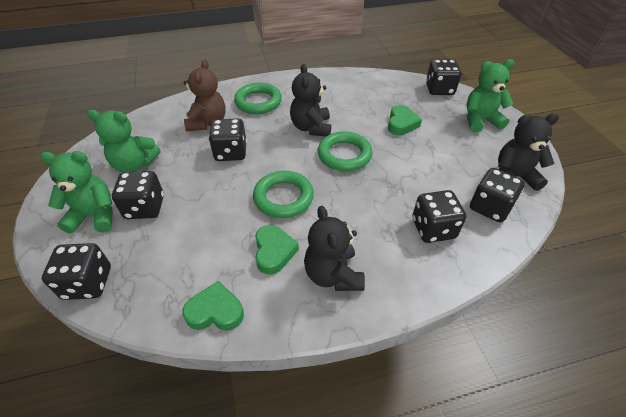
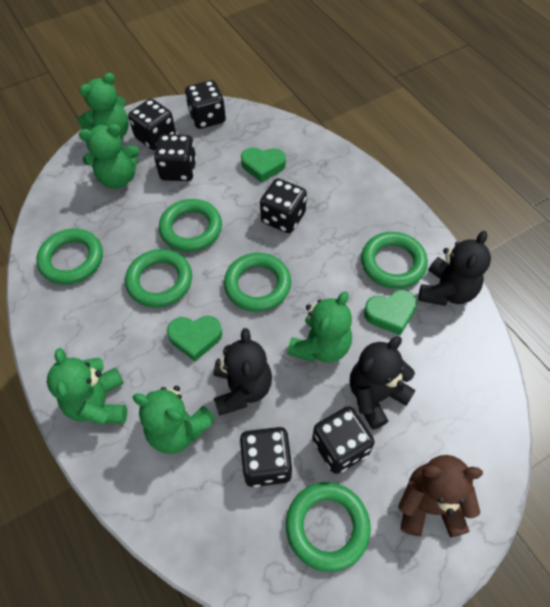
green ring: 3 -> 6
green teddy bear: 3 -> 5

